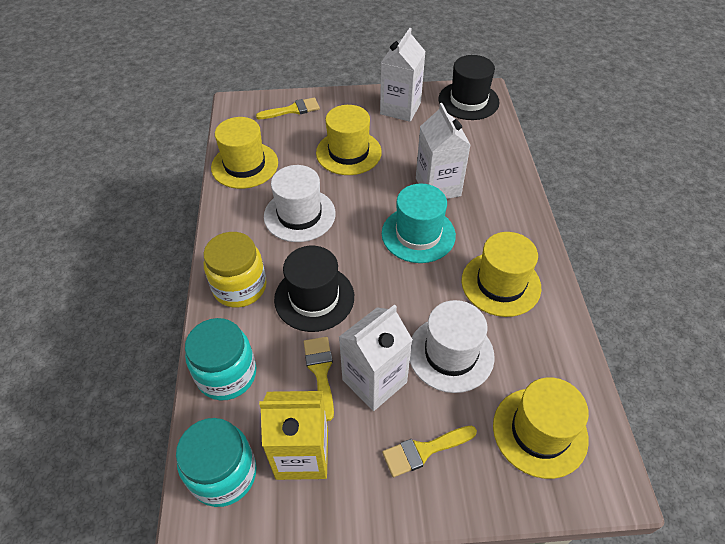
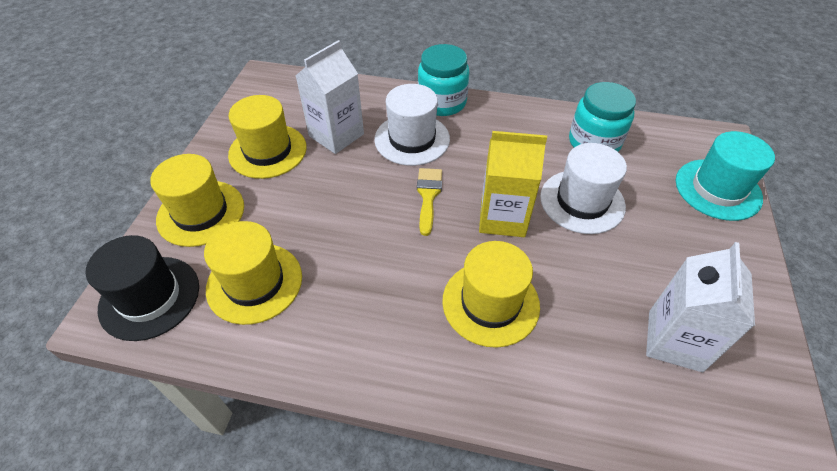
black hat: 2 -> 1
white carton: 3 -> 2
yellow brush: 3 -> 1
yellow jar: 1 -> 0

